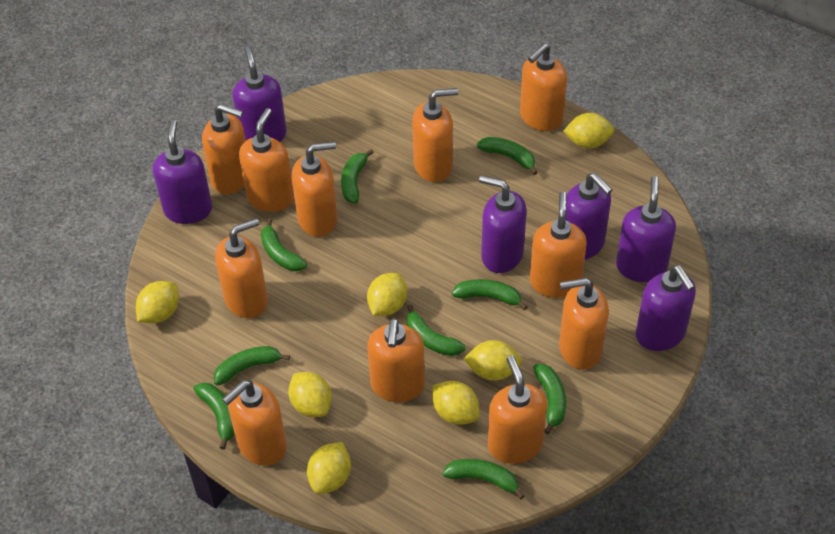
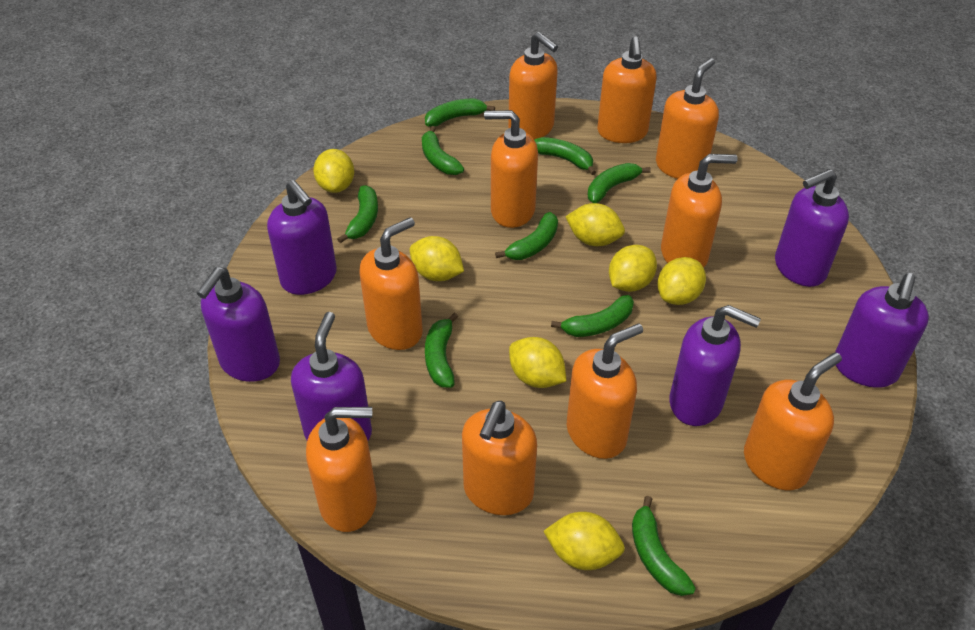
orange soap dispenser: 11 -> 10

